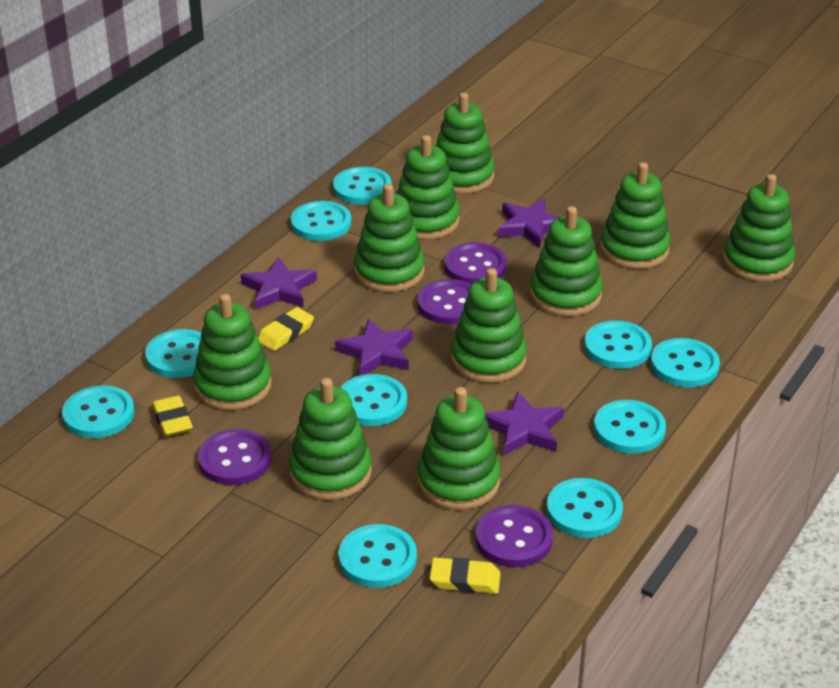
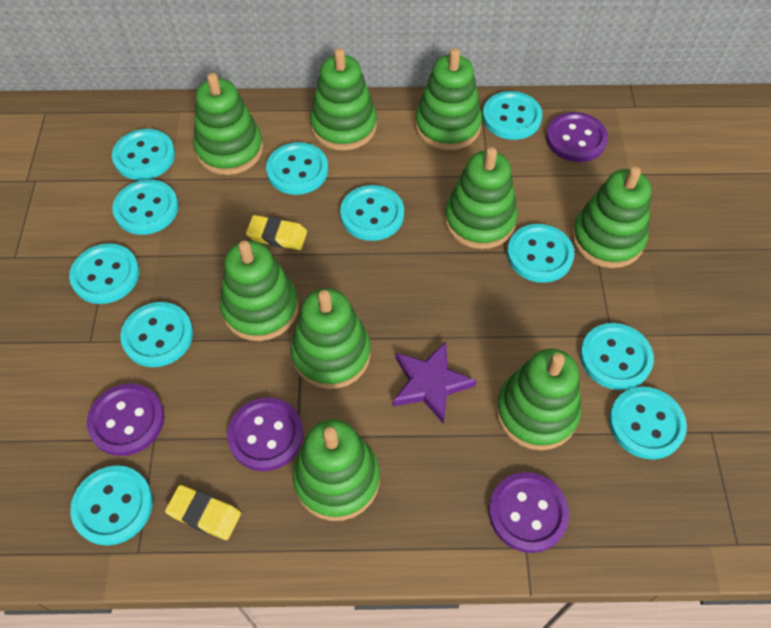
green stacking toy: 10 -> 9
purple star: 4 -> 1
turquoise button: 10 -> 11
yellow eraser: 3 -> 2

